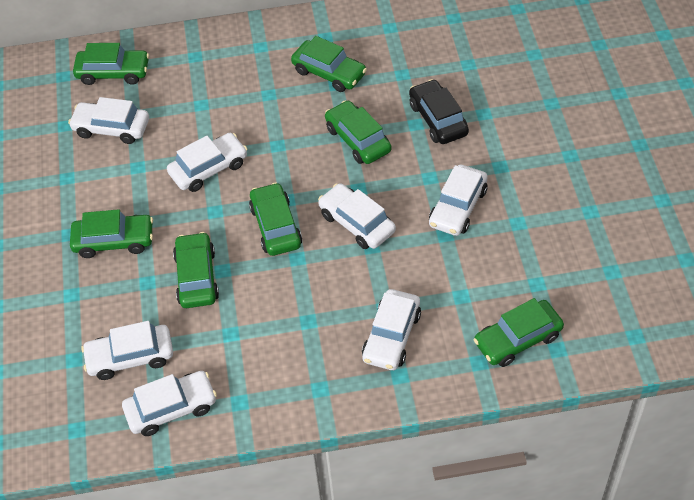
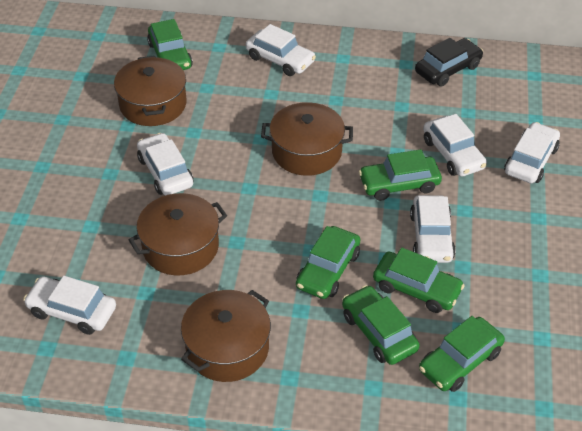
brown pot: 0 -> 4
green car: 7 -> 6
white car: 7 -> 6

